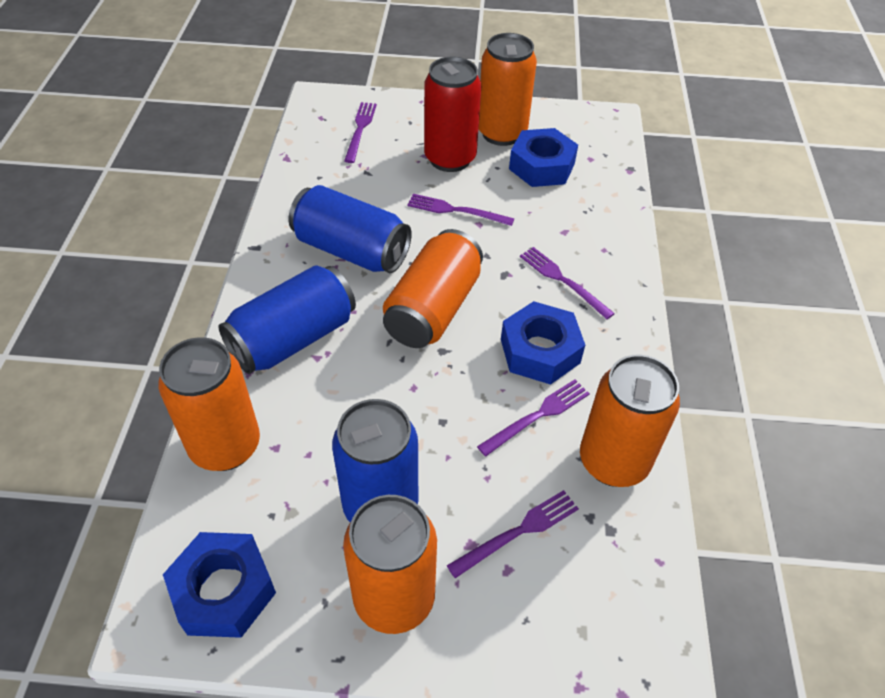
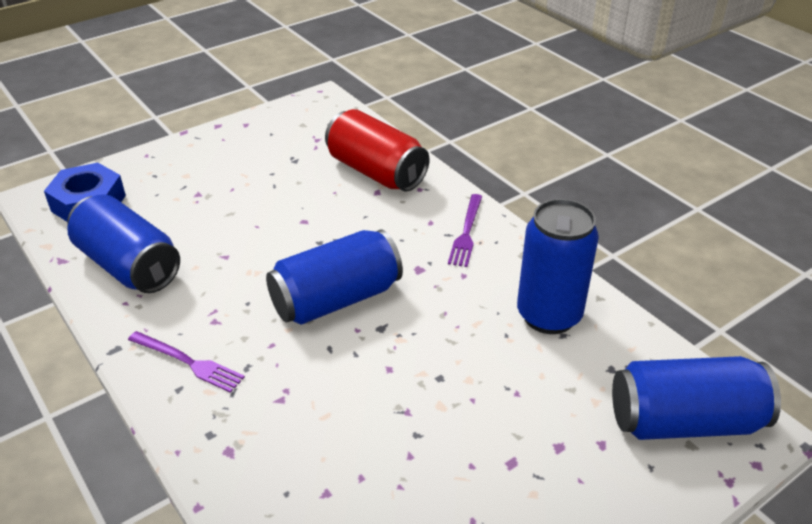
blue can: 3 -> 4
blue nut: 3 -> 1
orange can: 5 -> 0
purple fork: 5 -> 2

